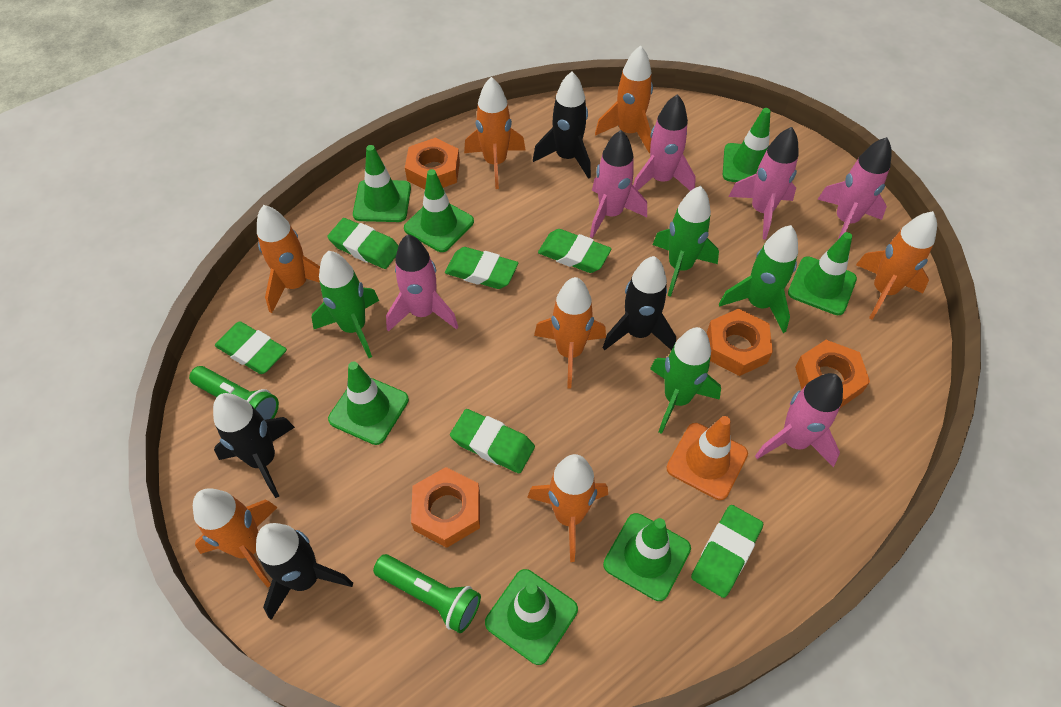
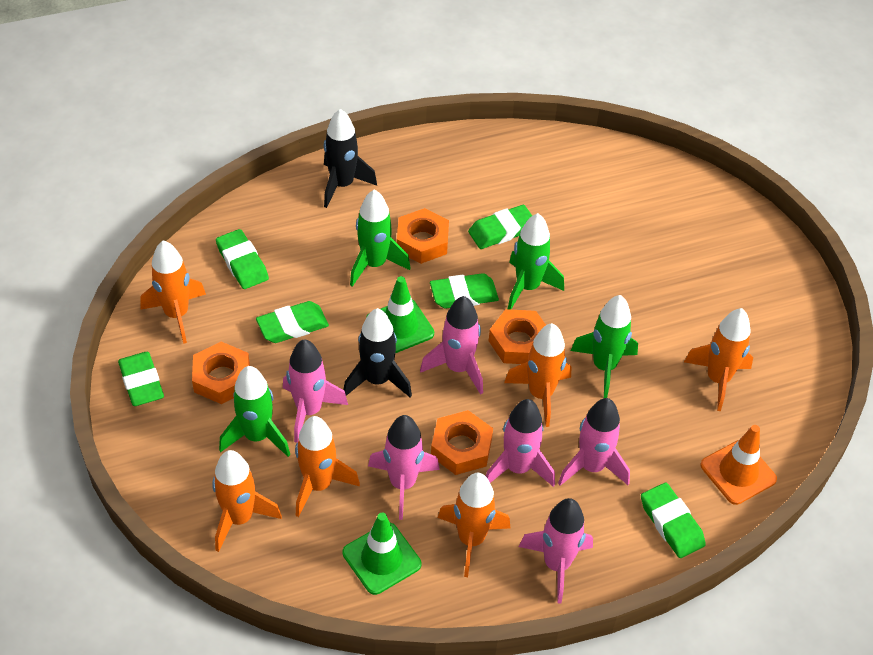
black rocket: 4 -> 2
green flashlight: 2 -> 0
green traffic cone: 7 -> 2
orange rocket: 7 -> 6

